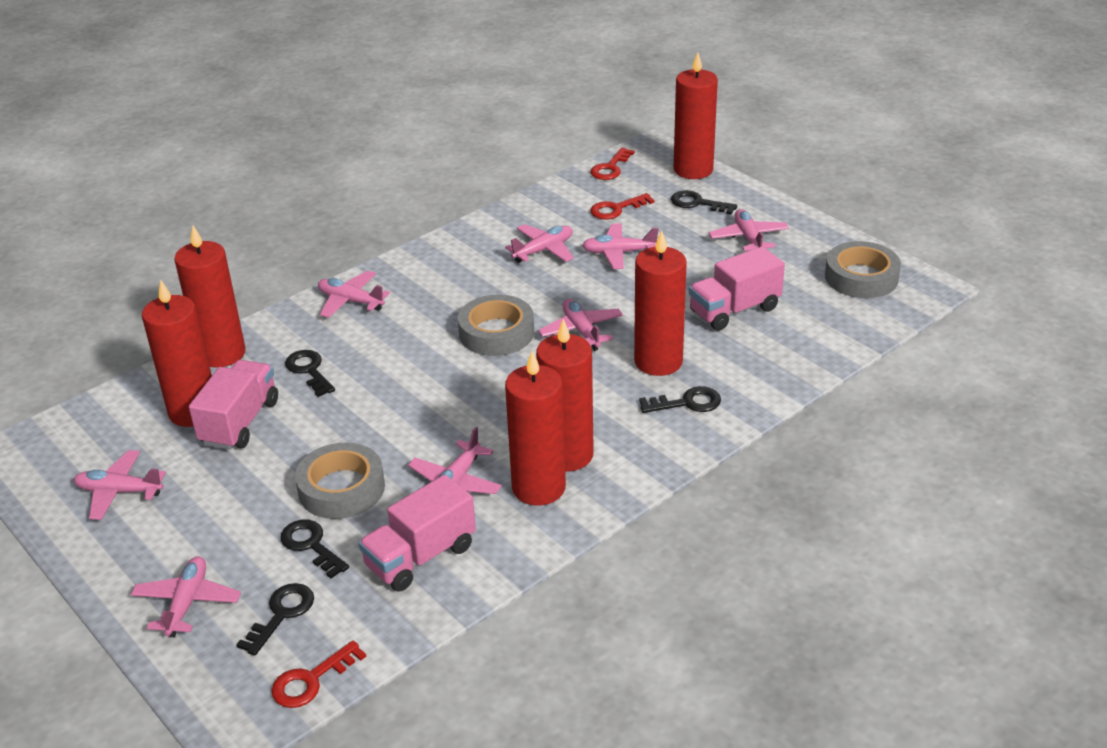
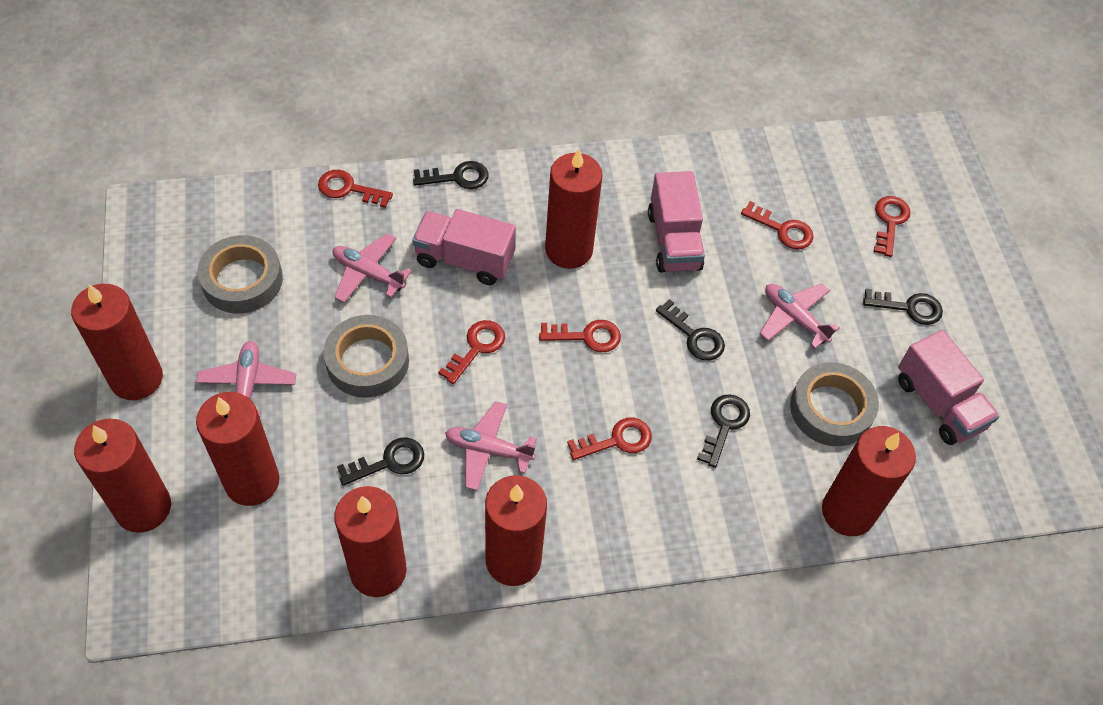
pink plane: 8 -> 4
red candle: 6 -> 7
red key: 3 -> 6

